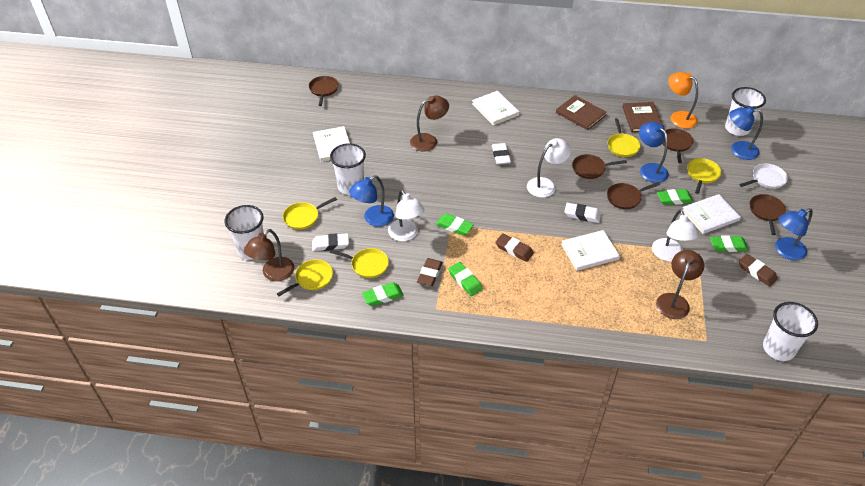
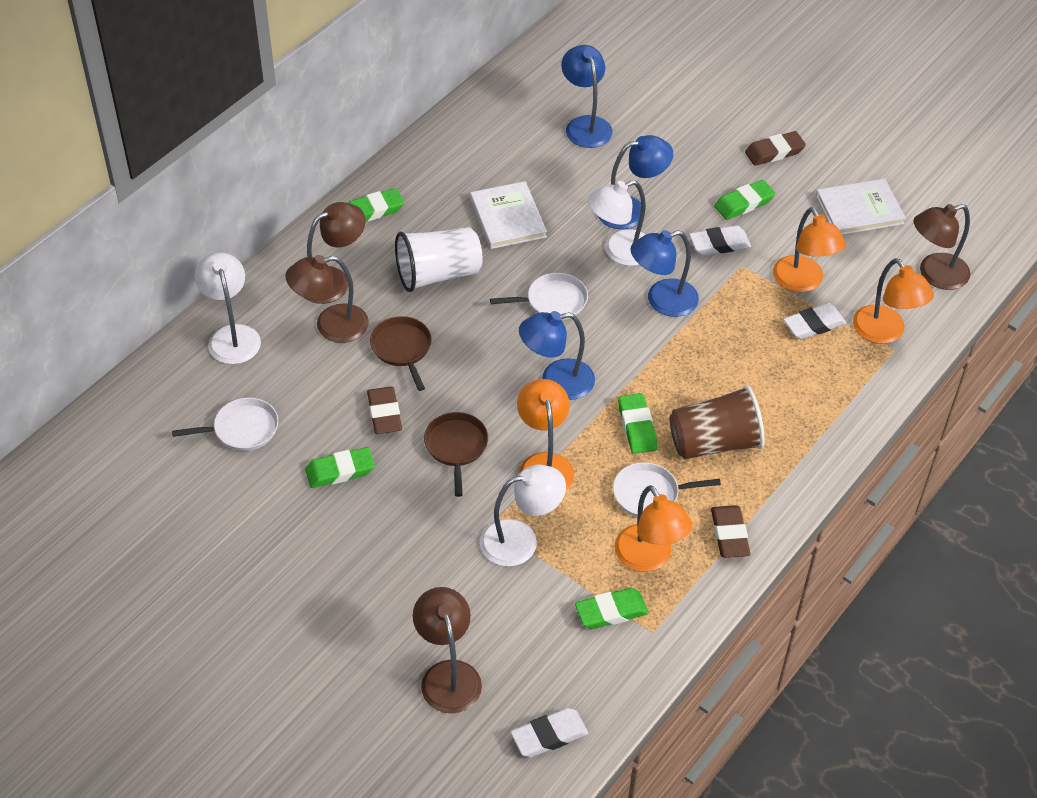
brown book: 2 -> 0
brown cup: 0 -> 1
brown lamp: 3 -> 4
brown pan: 5 -> 2
orange lamp: 1 -> 4
white book: 4 -> 2
white cup: 4 -> 1
white pan: 1 -> 3
yellow pan: 5 -> 0

